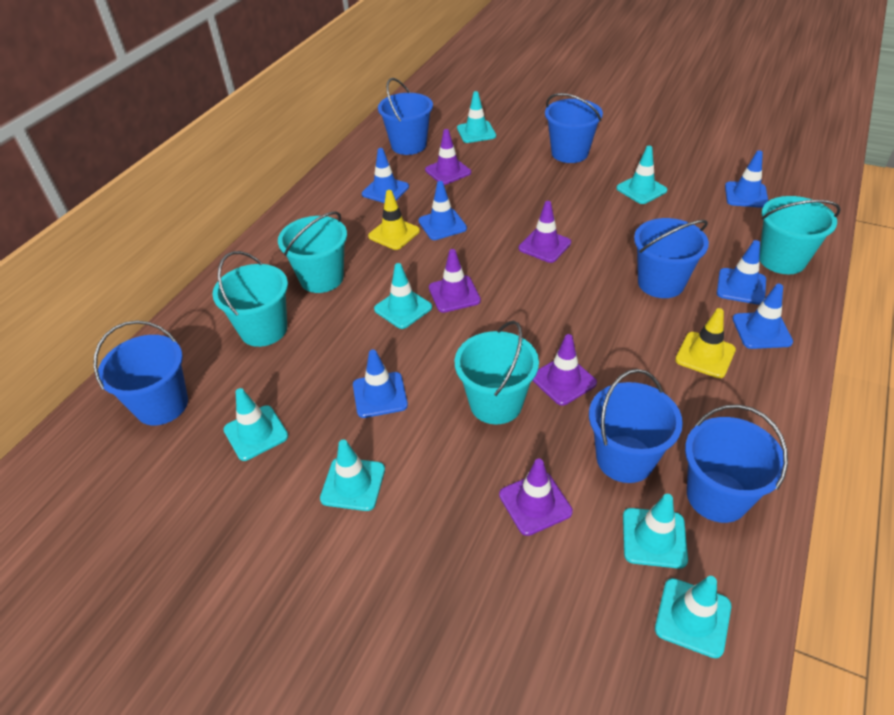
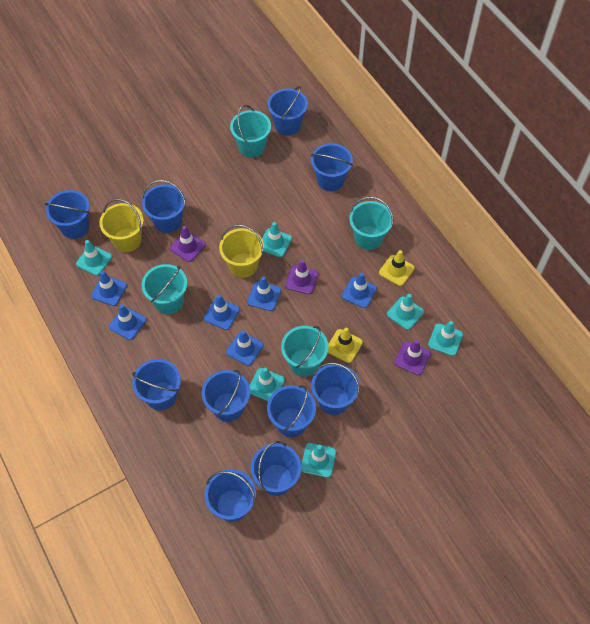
blue bucket: 6 -> 10
purple traffic cone: 5 -> 3
turquoise traffic cone: 7 -> 6
yellow bucket: 0 -> 2

